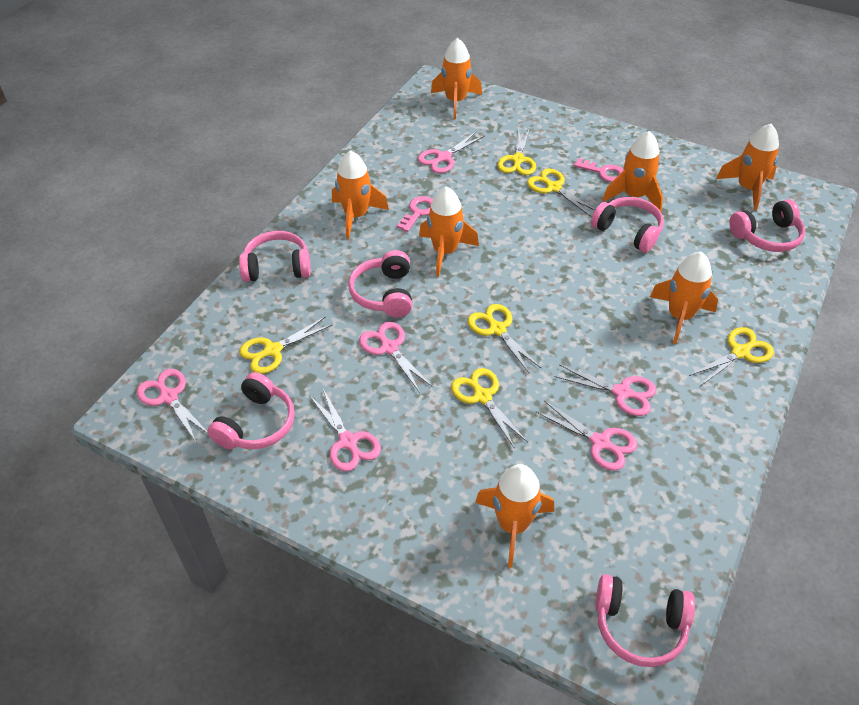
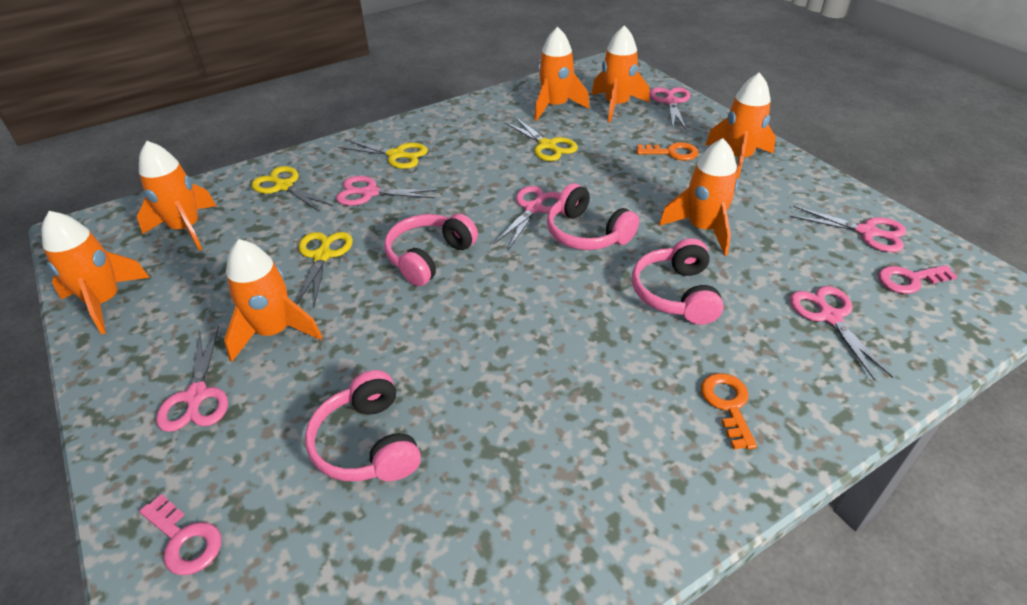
orange key: 0 -> 2
pink headphones: 6 -> 4
yellow scissors: 6 -> 4

